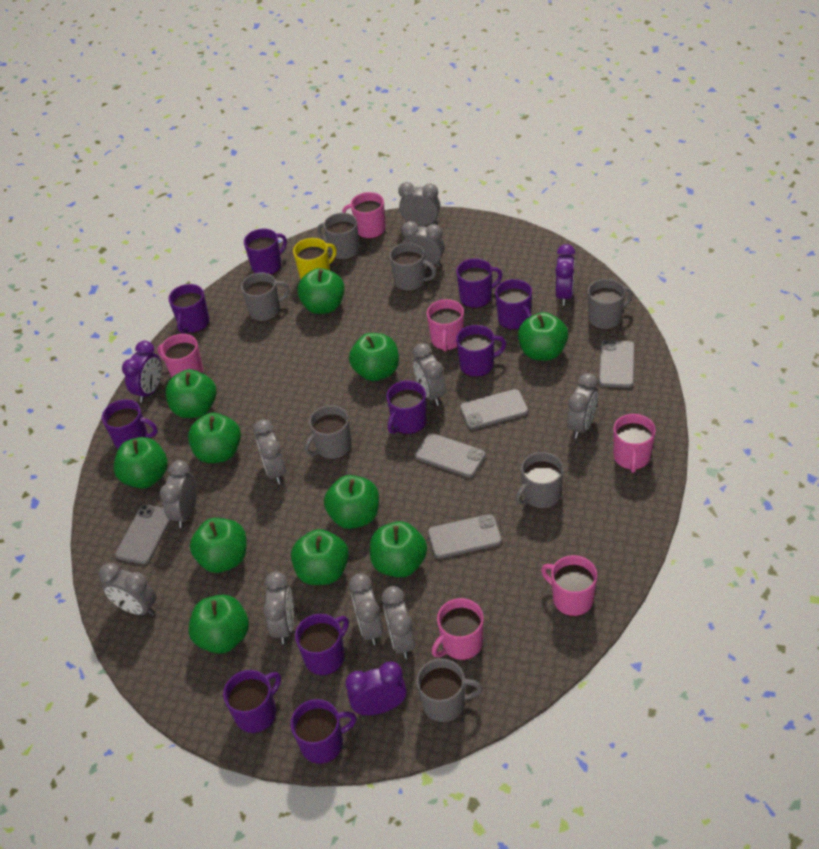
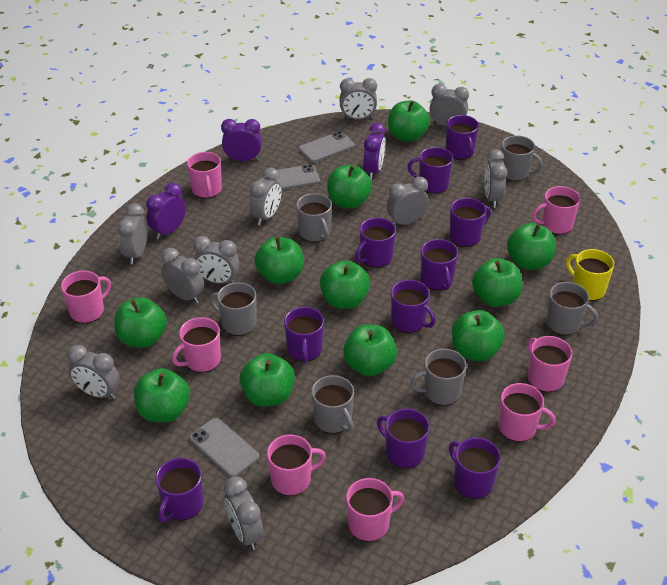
grey mug: 7 -> 6
grey phone: 5 -> 3
pink mug: 6 -> 8

